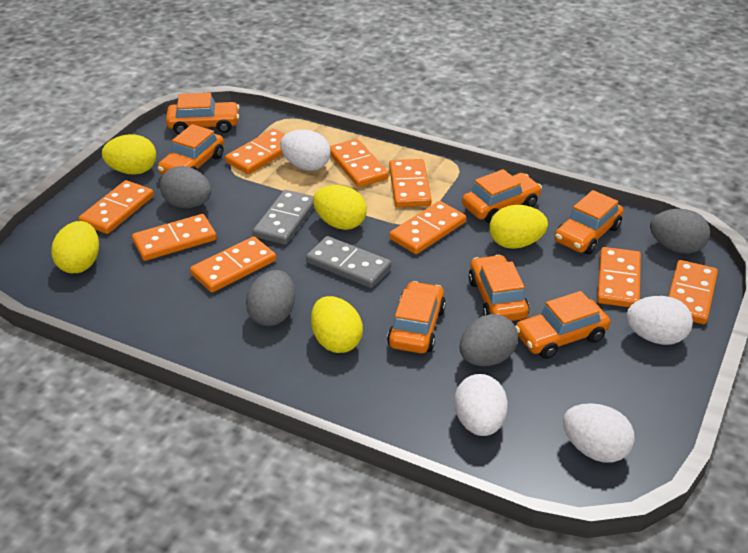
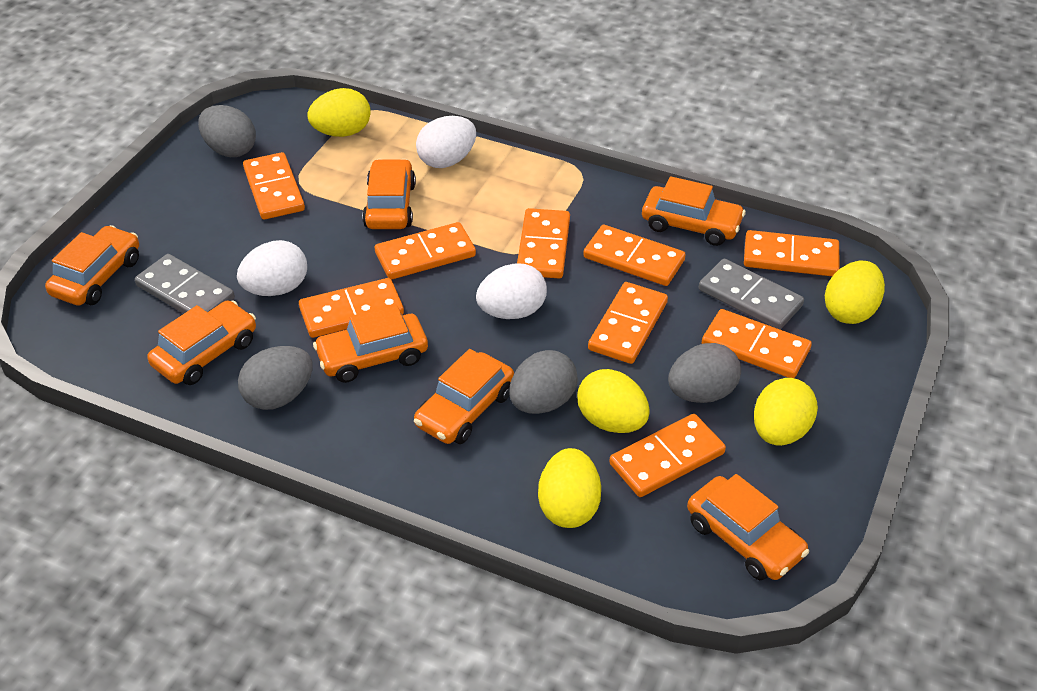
white egg: 4 -> 3

